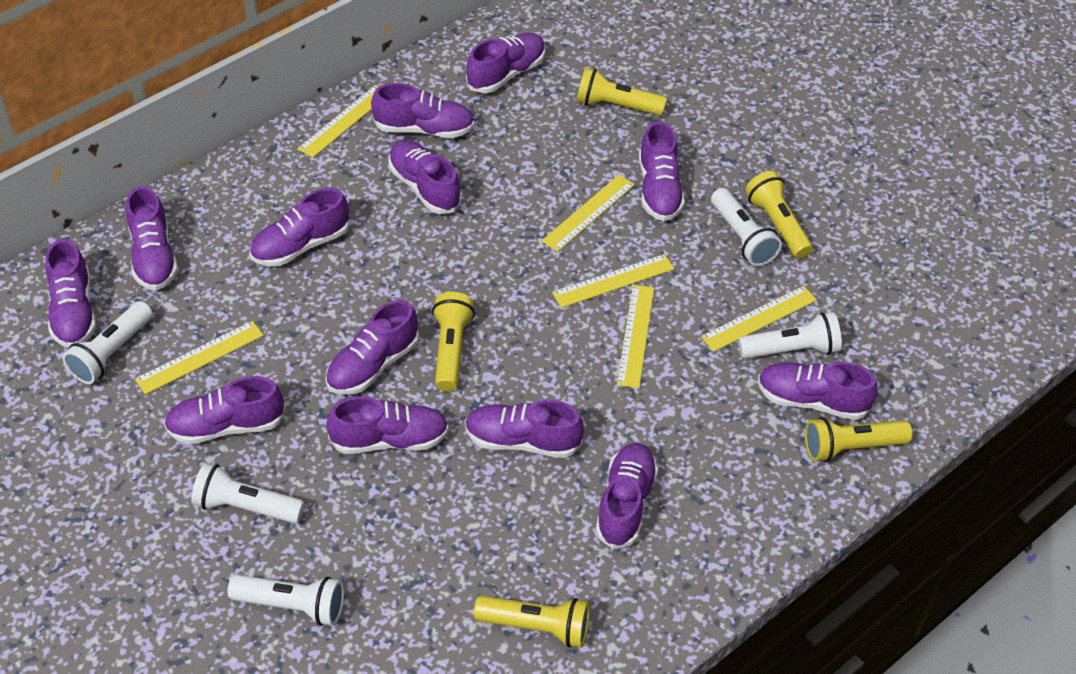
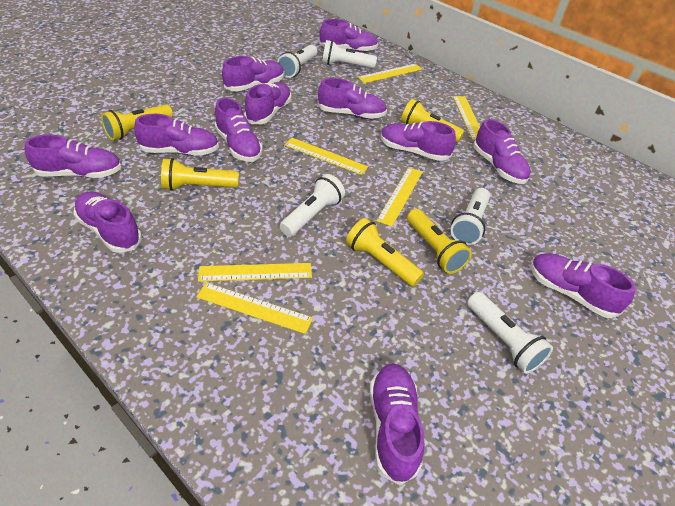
purple shoe: 13 -> 12

